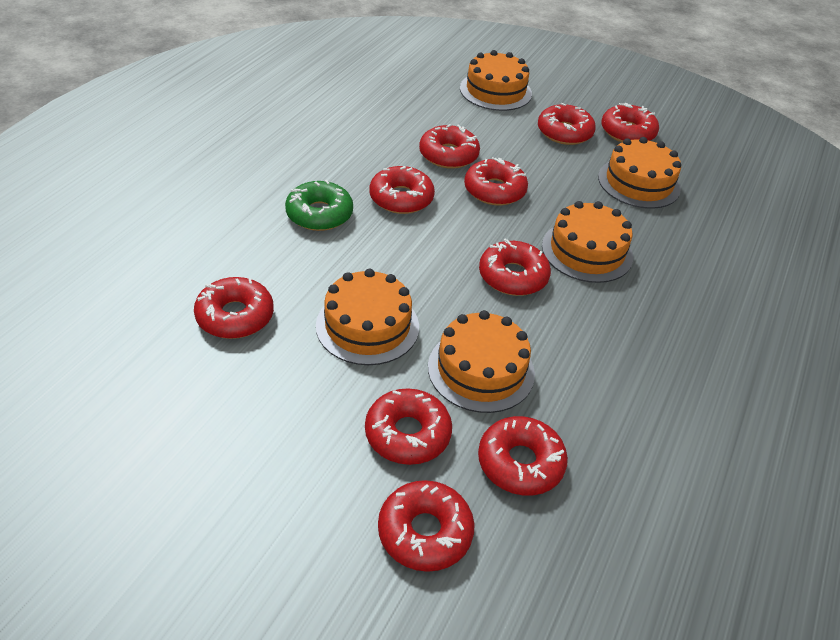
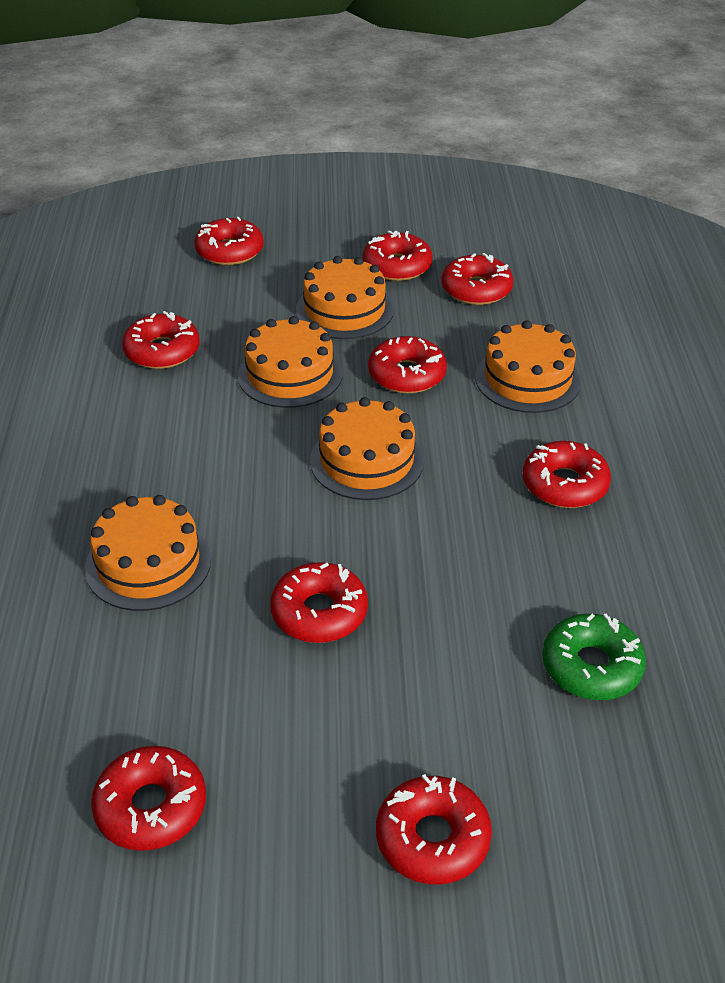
red donut: 10 -> 9

